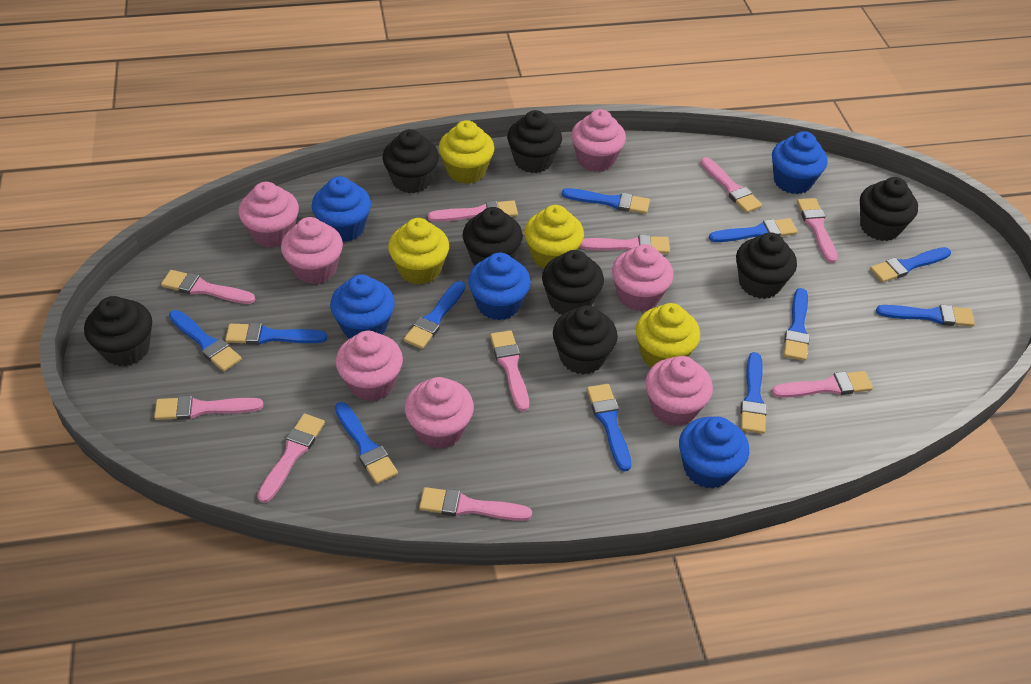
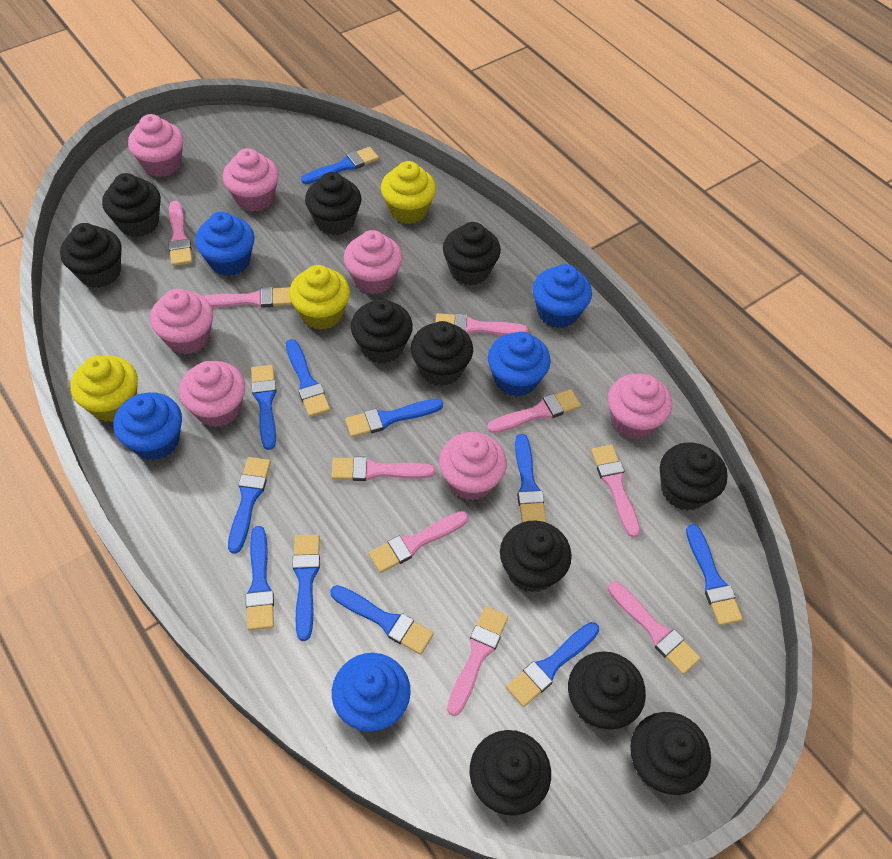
black cupcake: 8 -> 11
pink brush: 10 -> 9
yellow cupcake: 4 -> 3

